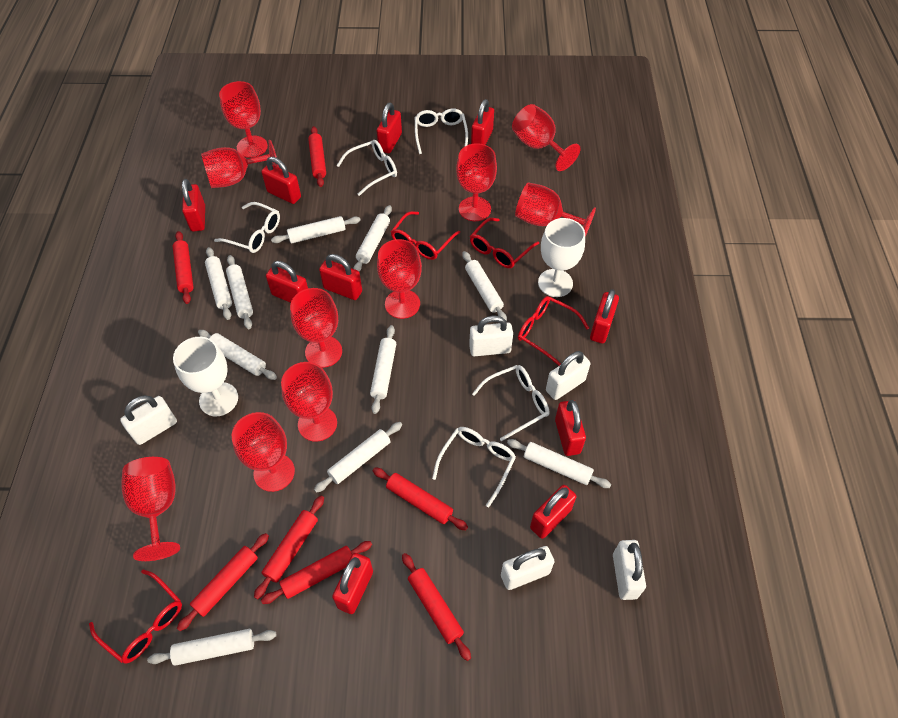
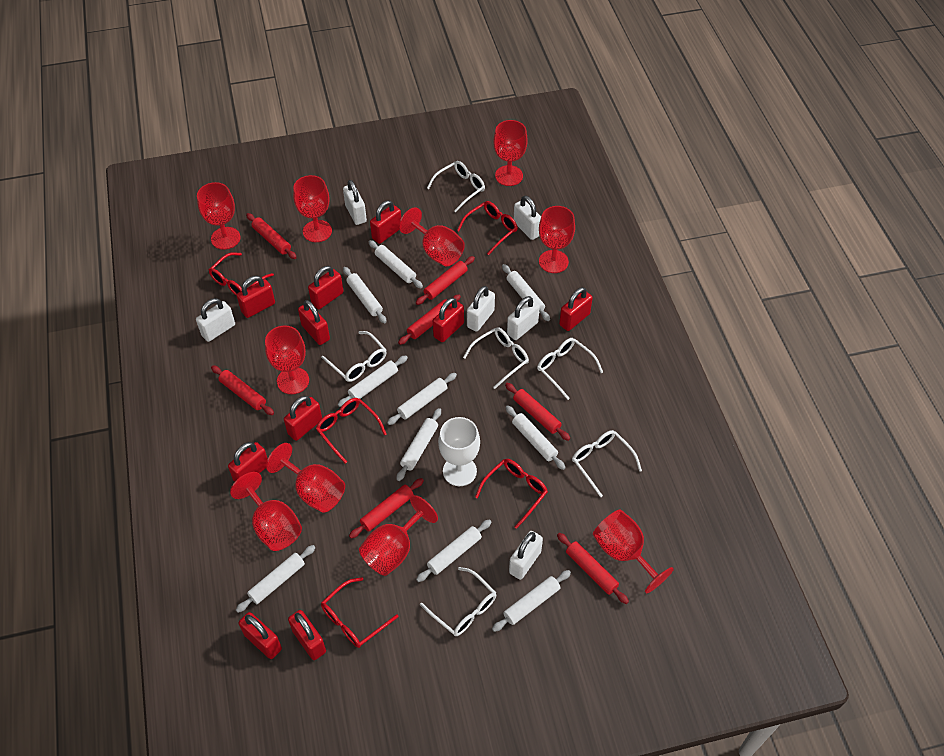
red glasses: 4 -> 5
white glasses: 5 -> 6
white goblet: 2 -> 1
white padlock: 5 -> 6

